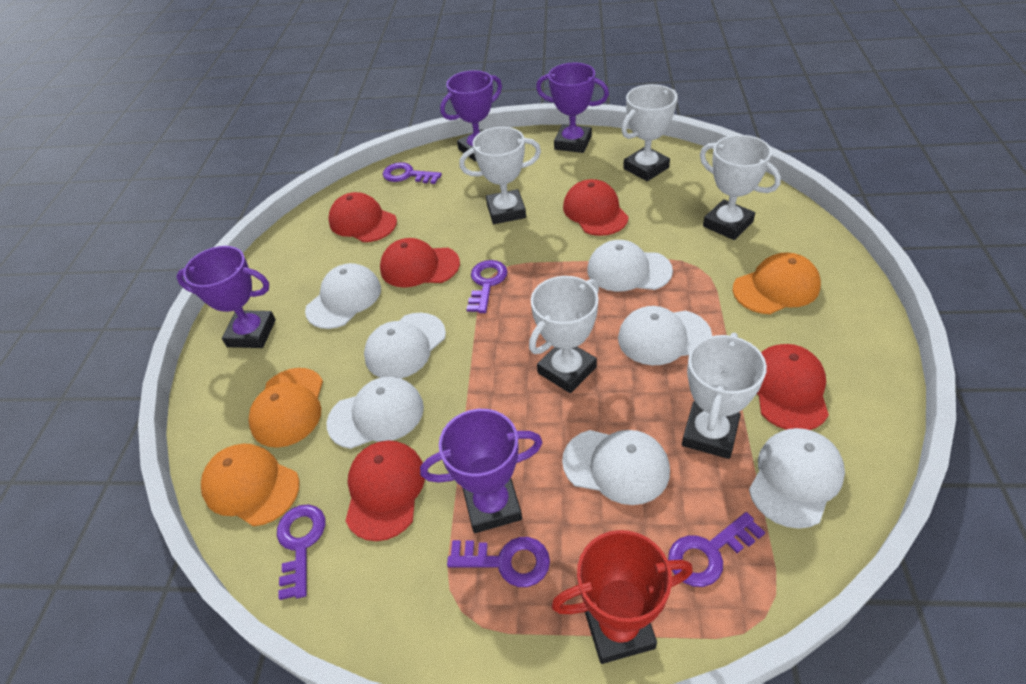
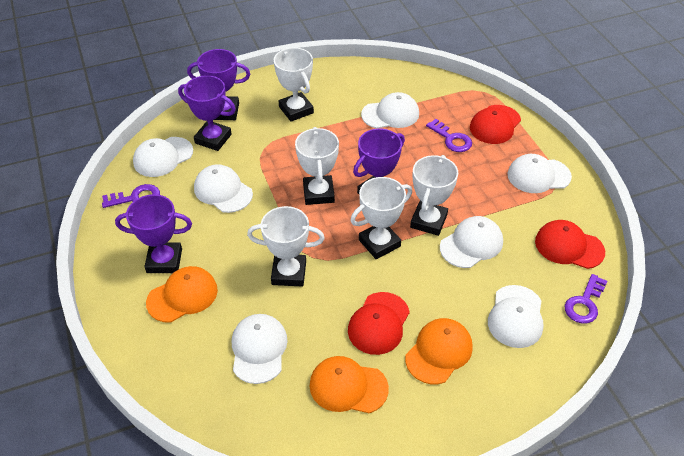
purple key: 5 -> 3
red cap: 5 -> 3
red trophy: 1 -> 0

